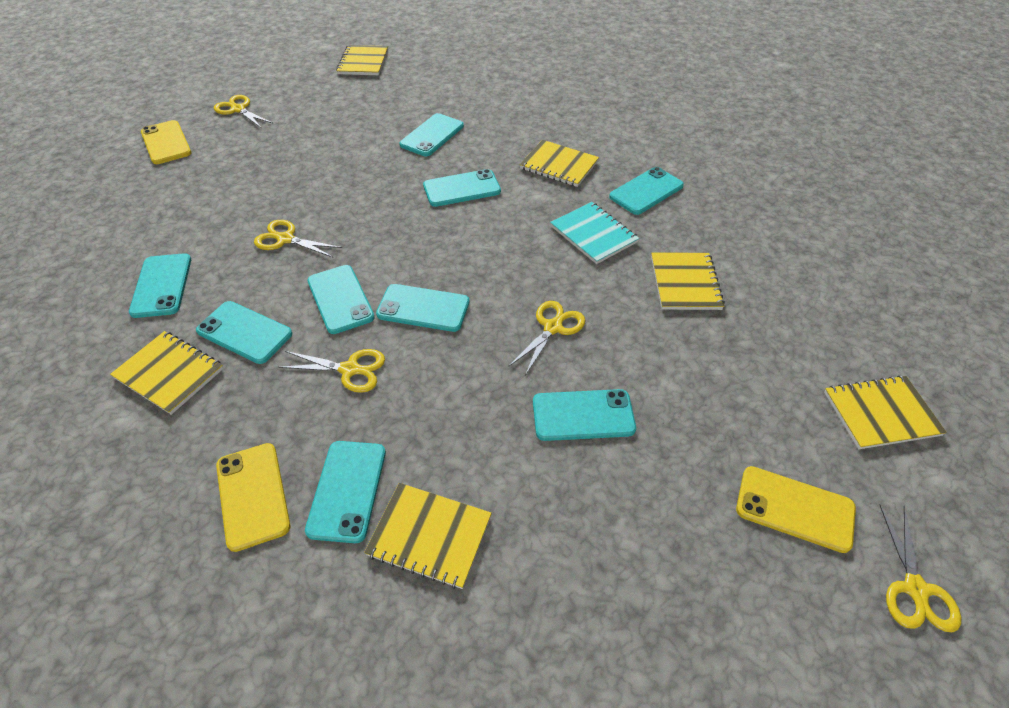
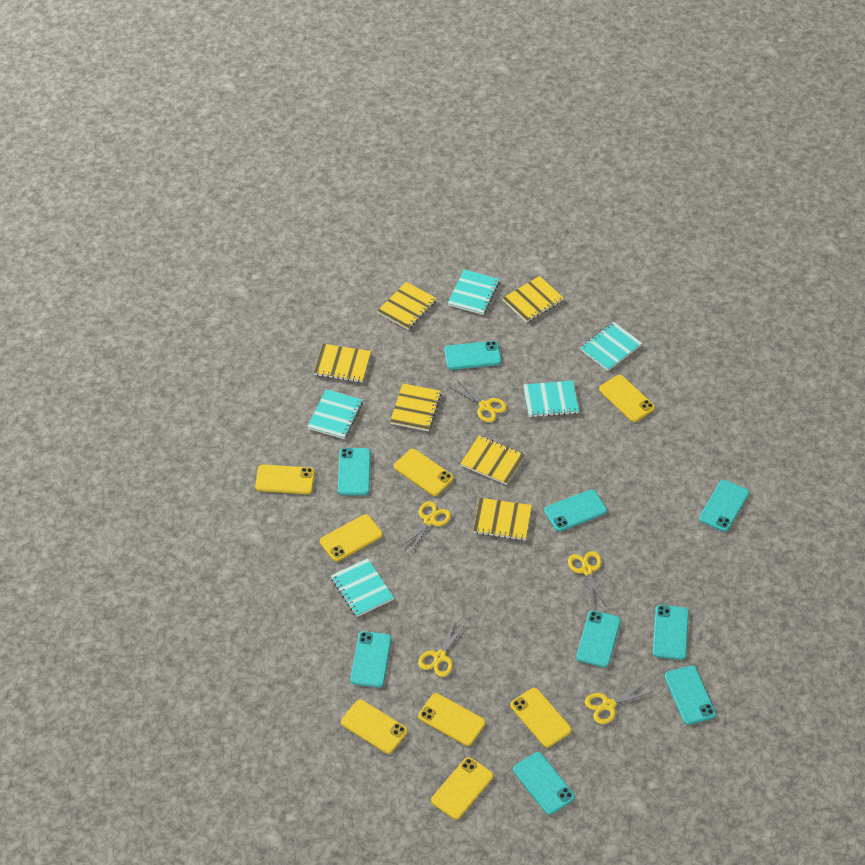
turquoise notebook: 1 -> 5
yellow phone: 3 -> 8

